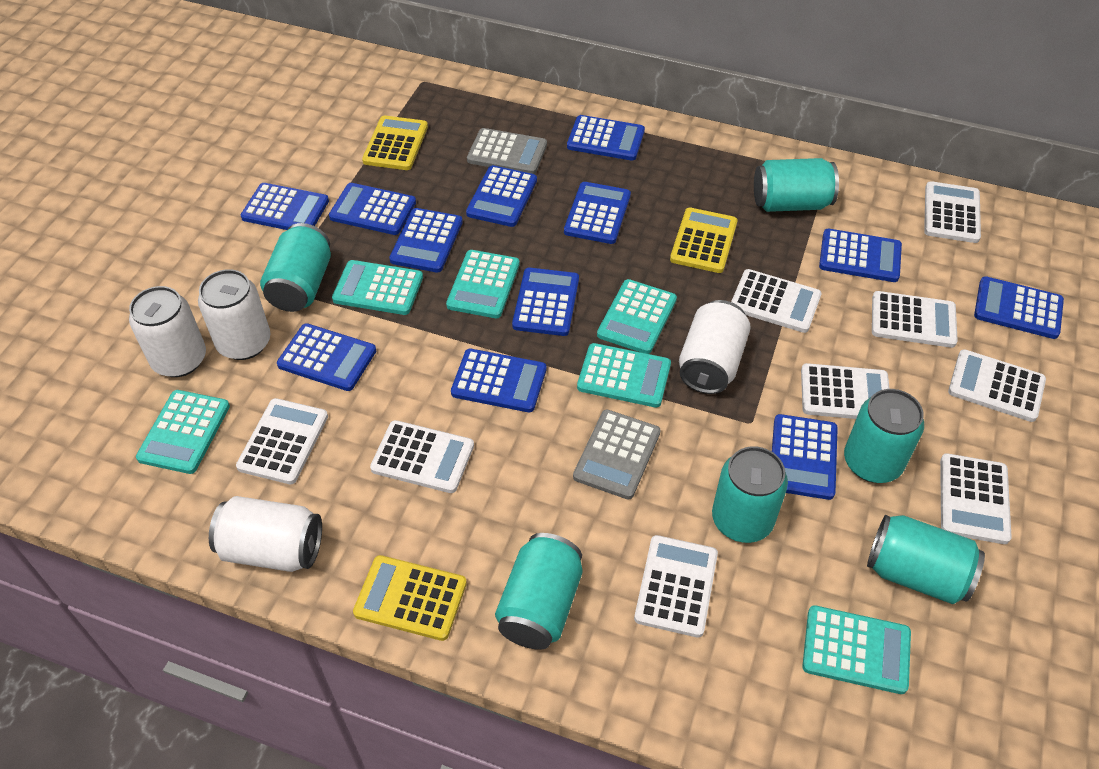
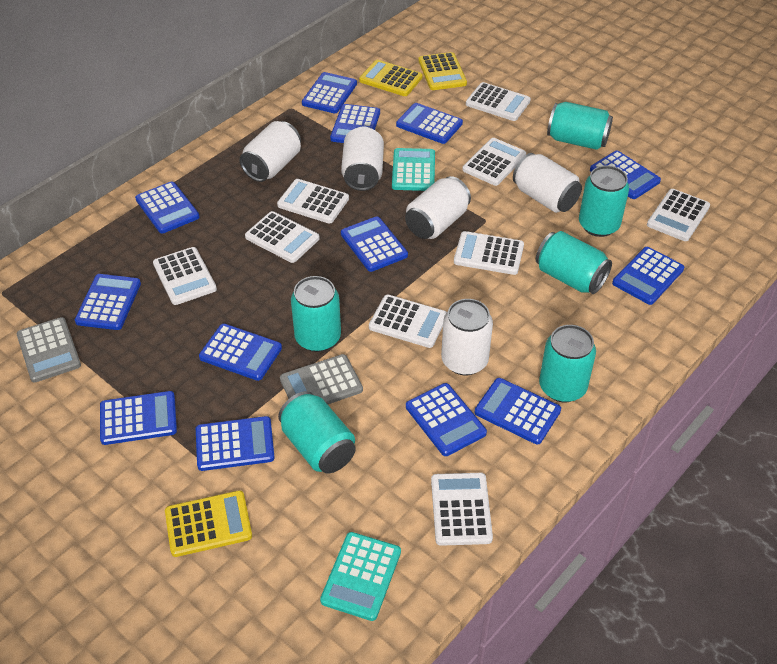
blue calculator: 12 -> 13
turquoise calculator: 6 -> 2
white can: 4 -> 5

